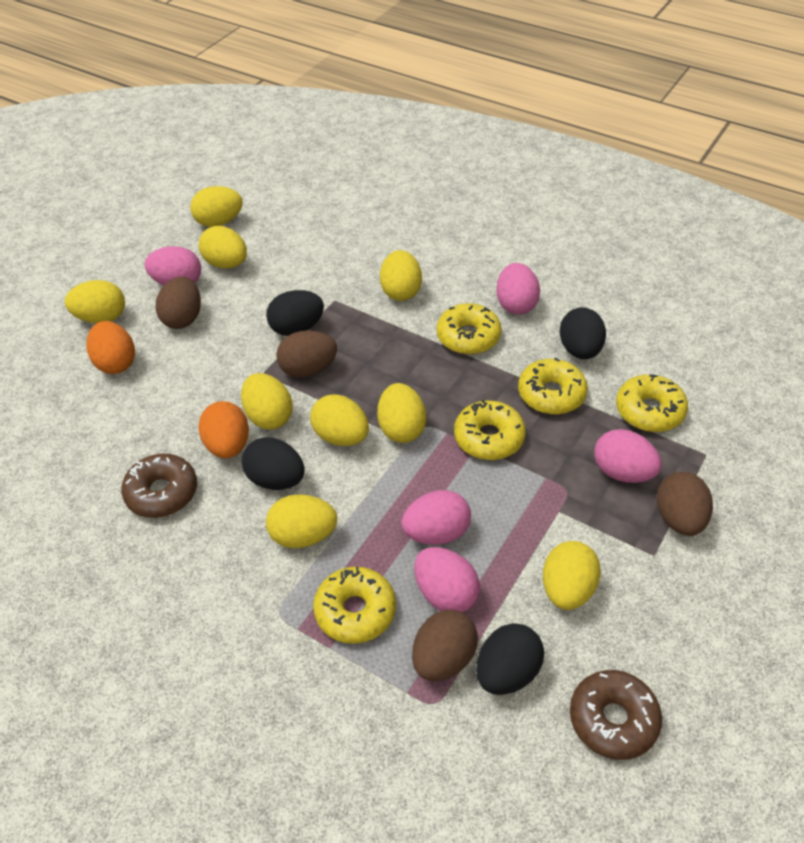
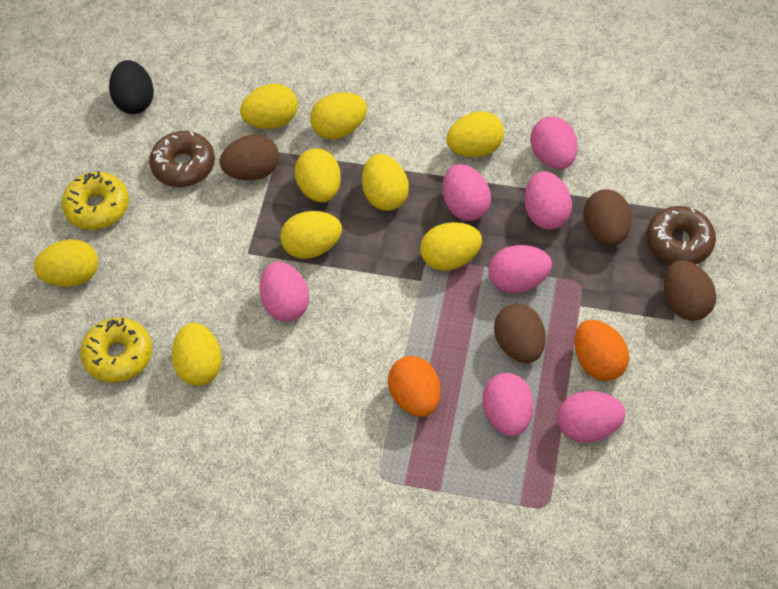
black egg: 4 -> 1
pink egg: 5 -> 7
yellow donut: 5 -> 2

